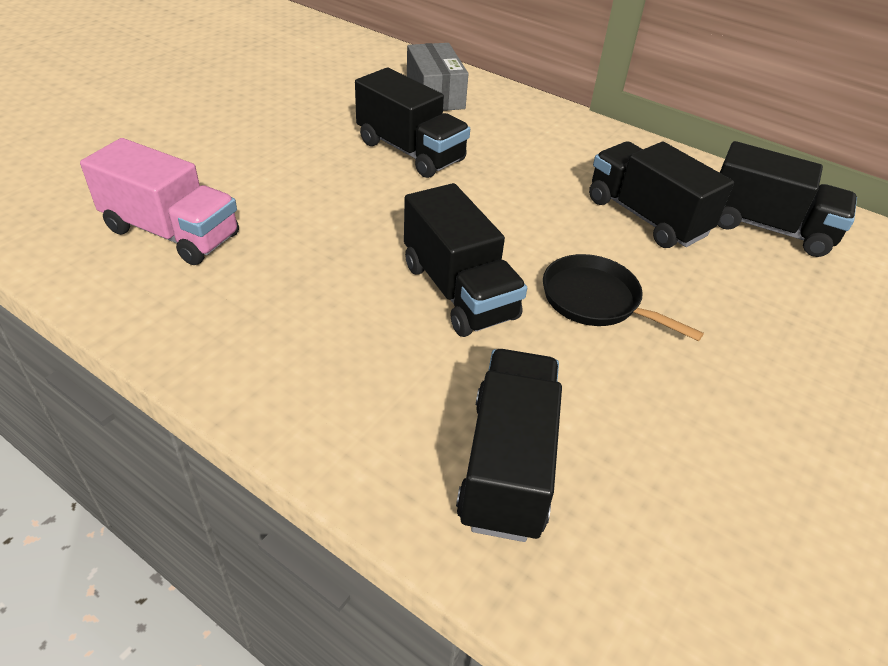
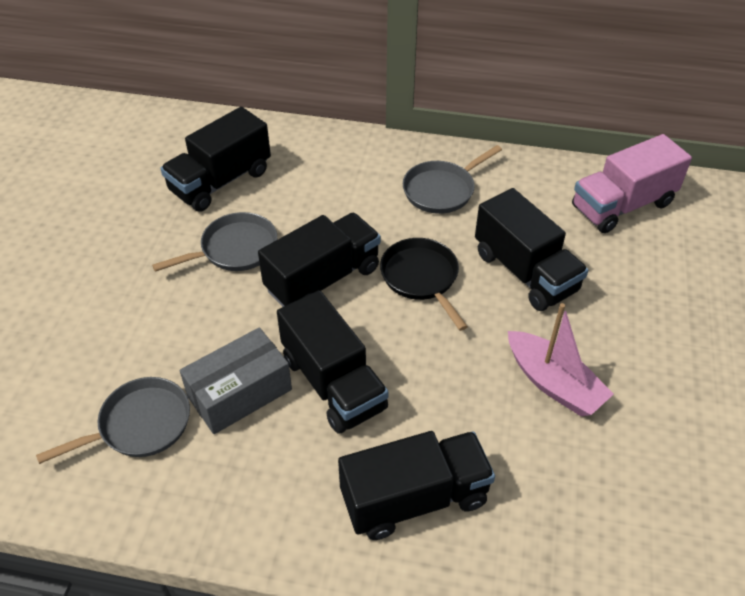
grey pan: 0 -> 3
pink boat: 0 -> 1

